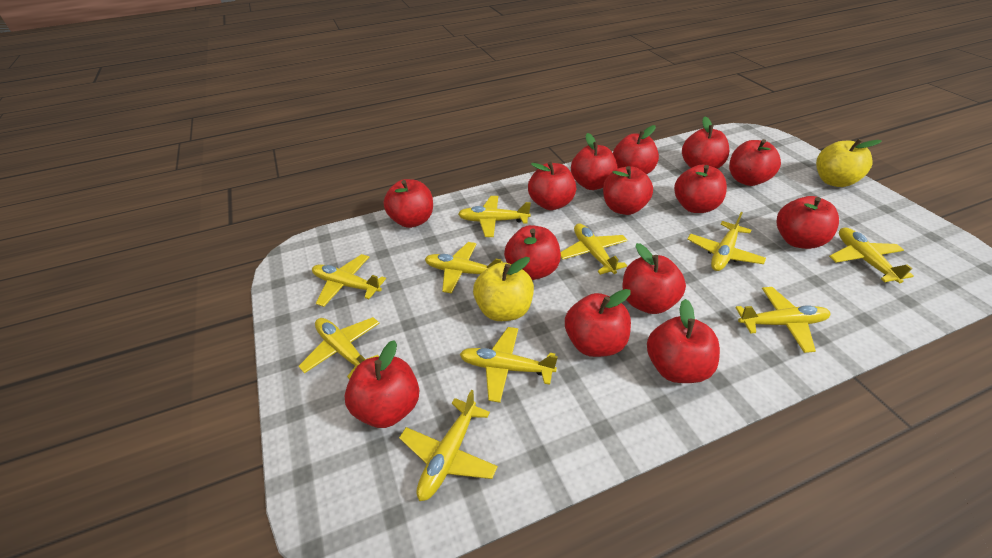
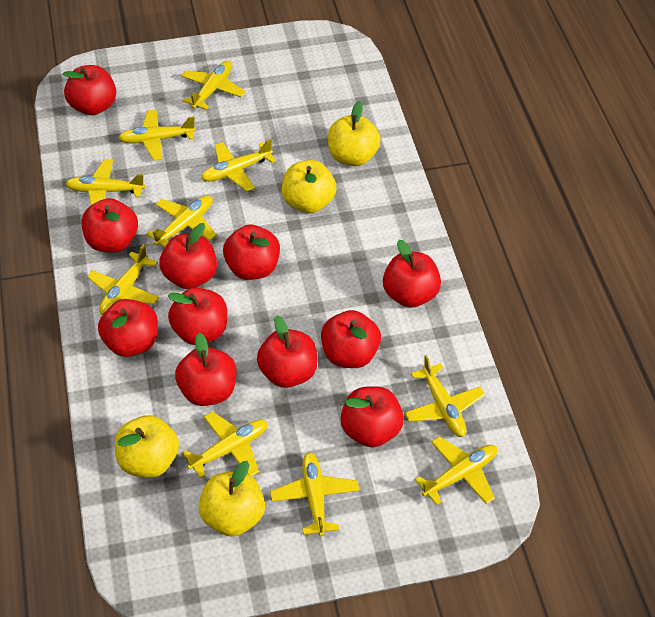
red apple: 14 -> 11
yellow apple: 2 -> 4

